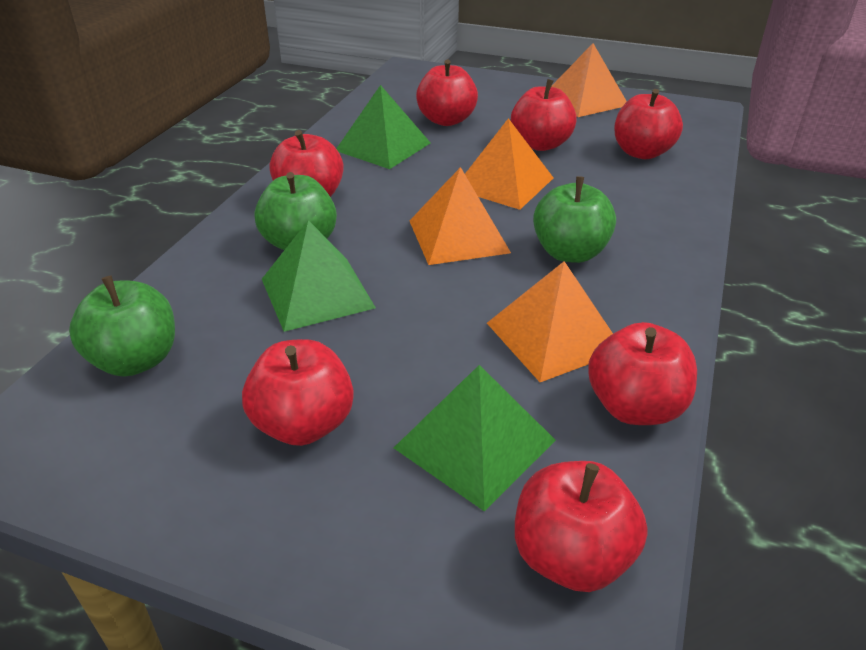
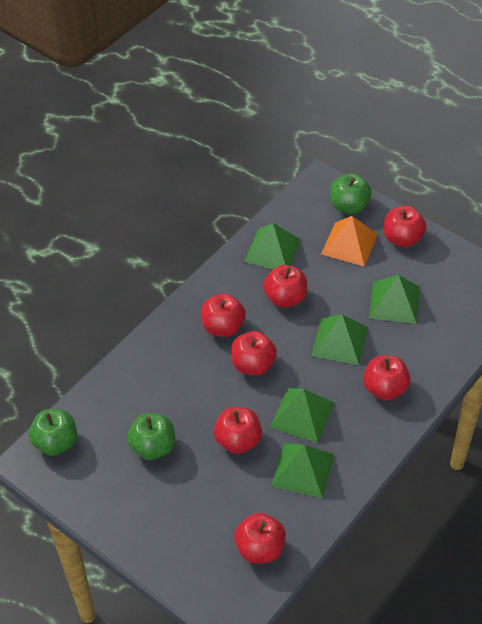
green pyramid: 3 -> 5
orange pyramid: 4 -> 1

